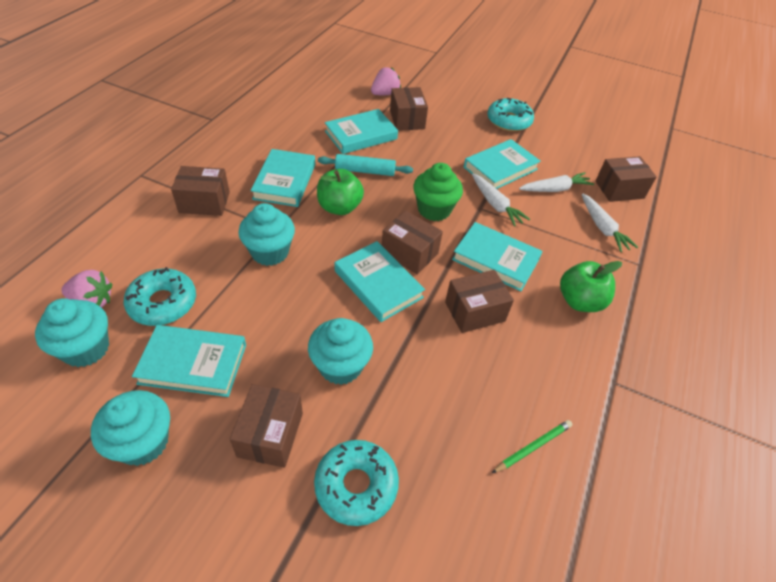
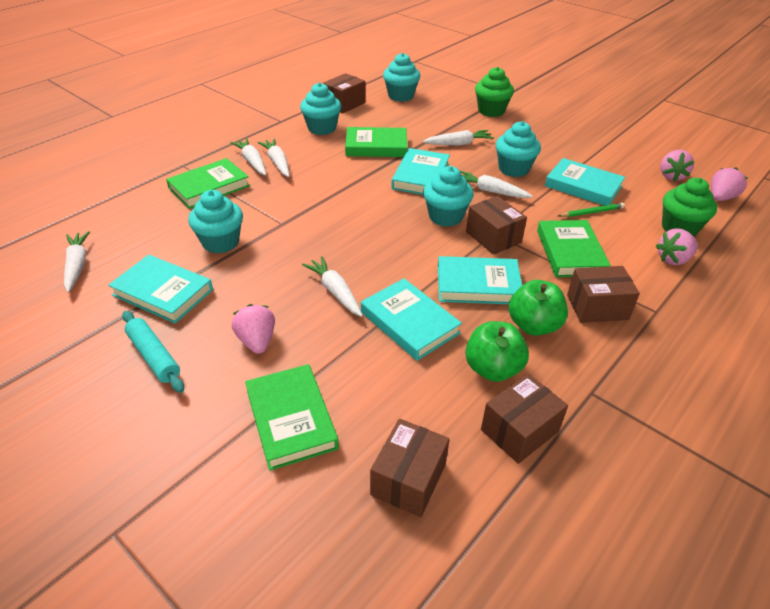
brown box: 6 -> 5
green book: 0 -> 4
green cupcake: 1 -> 2
pink strawberry: 2 -> 4
turquoise book: 6 -> 5
turquoise cupcake: 4 -> 5
turquoise donut: 3 -> 0
white carrot: 3 -> 6

